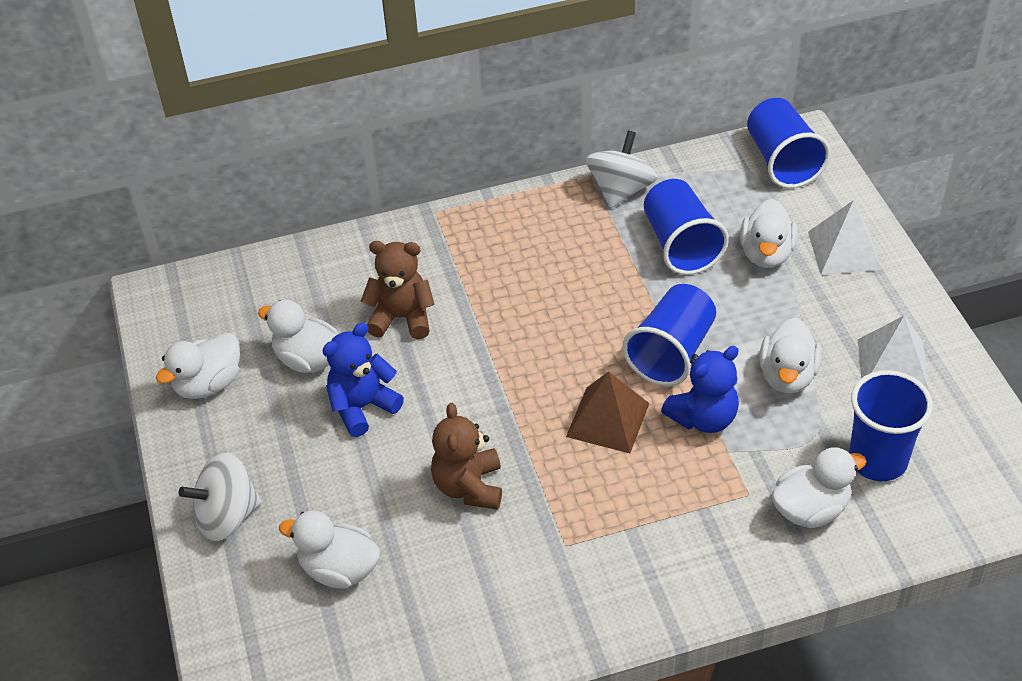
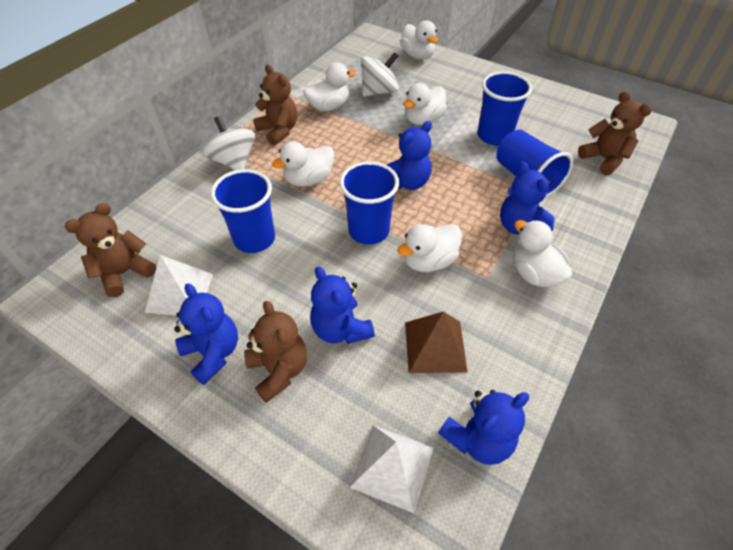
blue teddy bear: 2 -> 5
brown teddy bear: 2 -> 4

